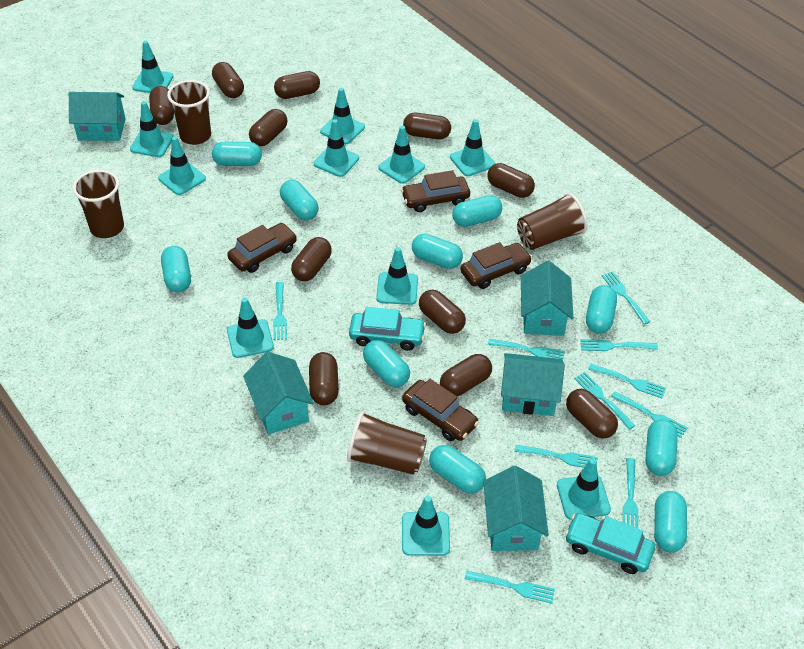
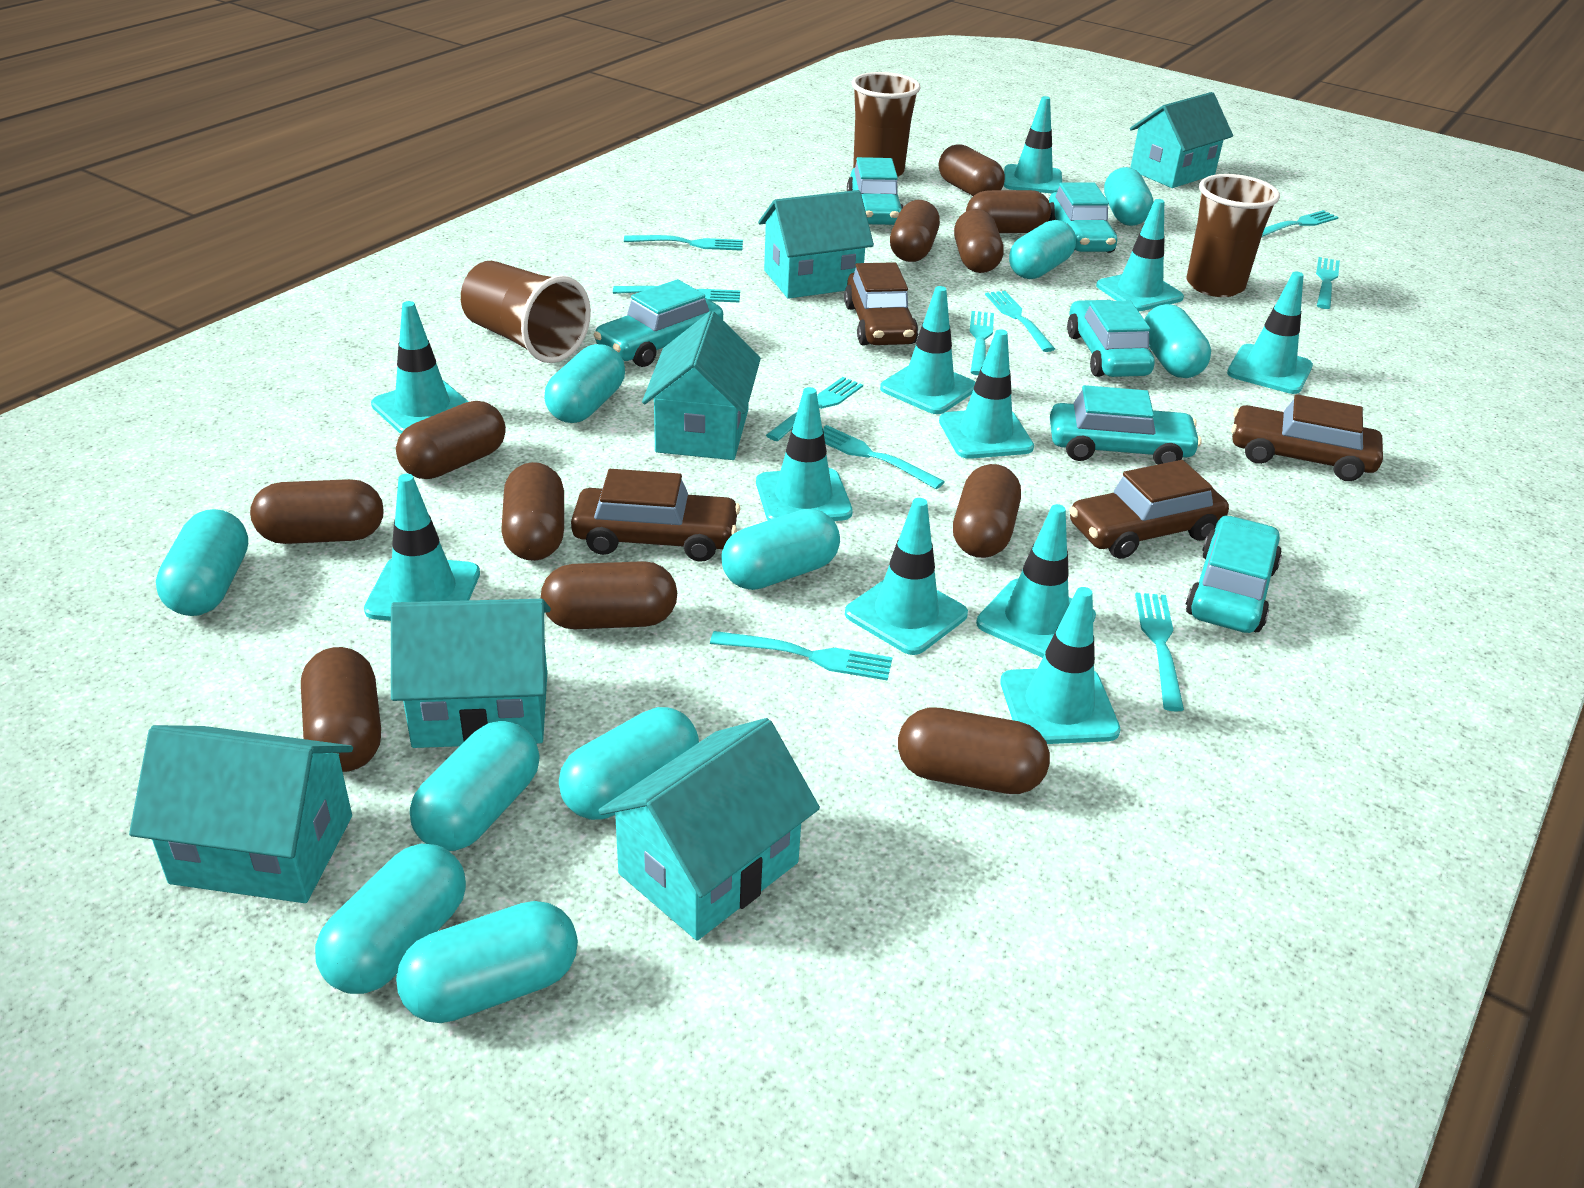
brown cup: 4 -> 3
turquoise car: 2 -> 6
turquoise house: 5 -> 6

